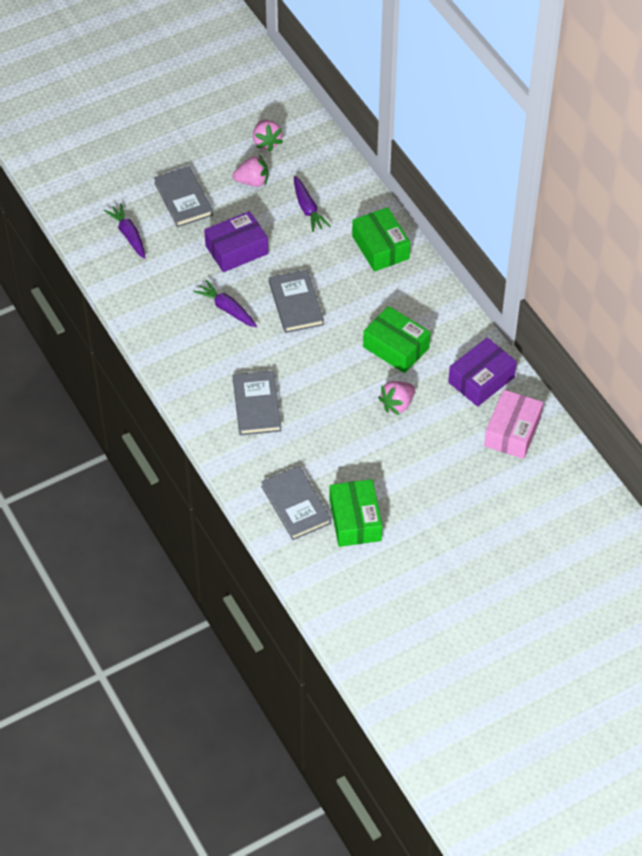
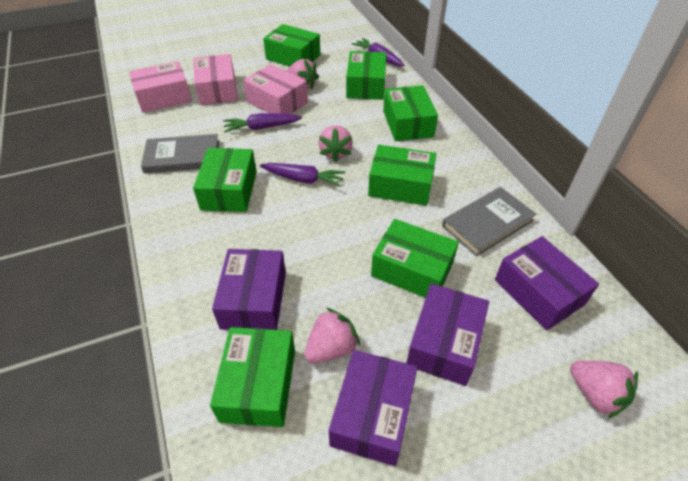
green box: 3 -> 7
grey book: 4 -> 2
pink box: 1 -> 3
pink strawberry: 3 -> 4
purple box: 2 -> 4

